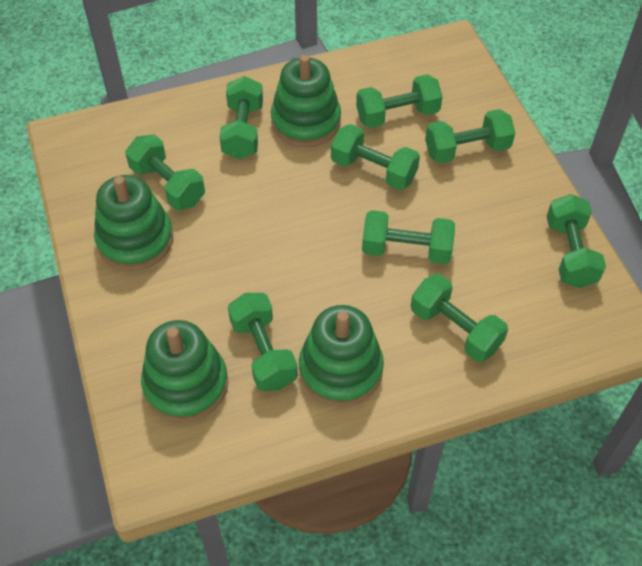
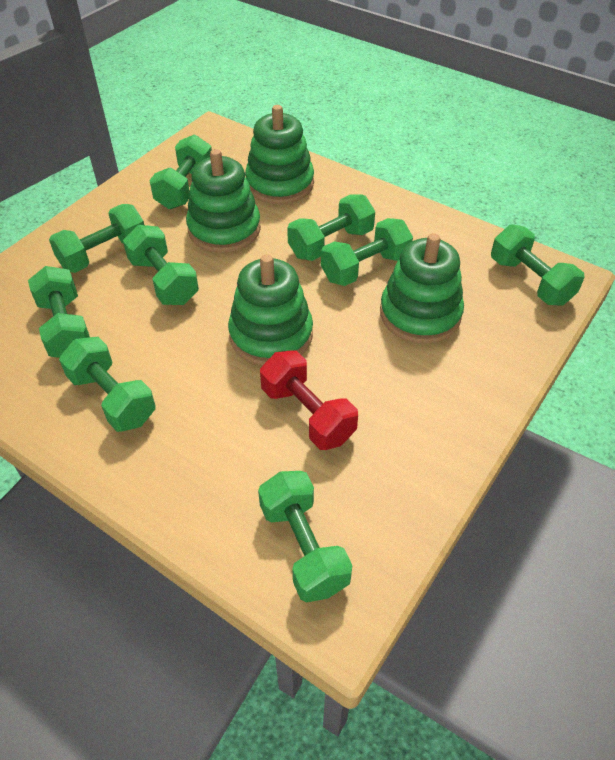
red dumbbell: 0 -> 1

